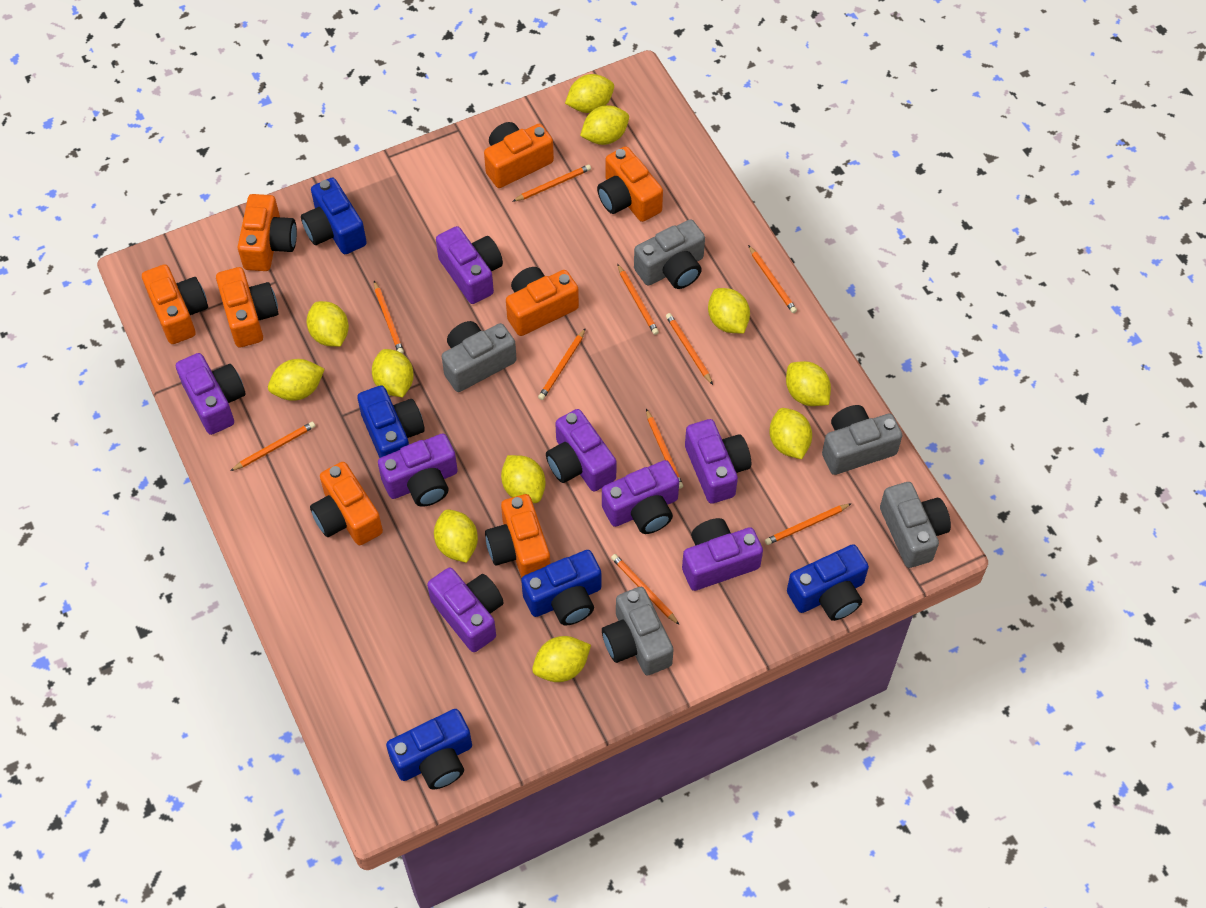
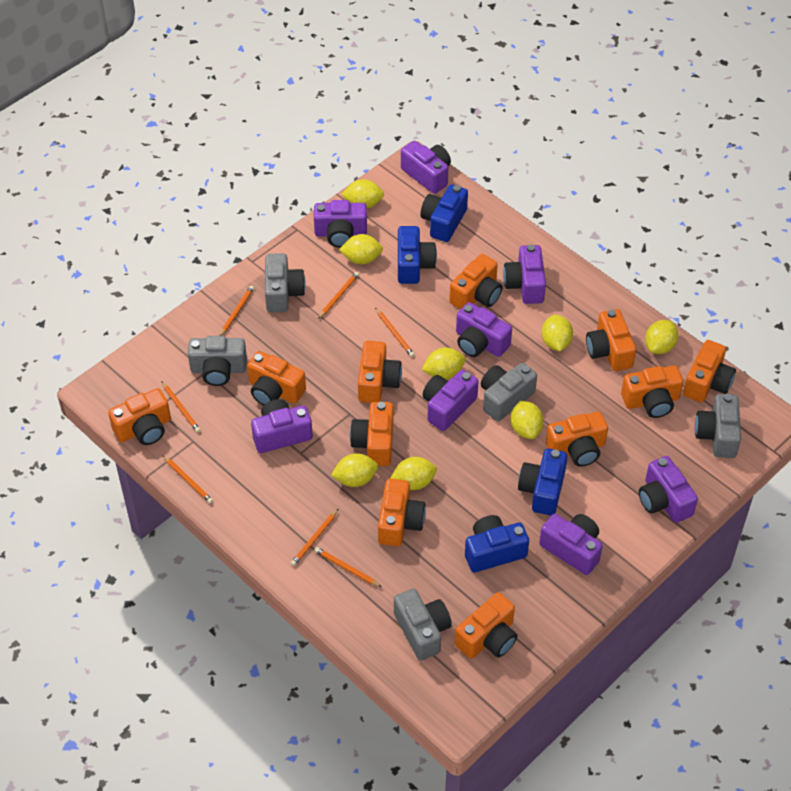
blue camera: 5 -> 4
orange camera: 8 -> 11
orange pencil: 10 -> 7
yellow lemon: 11 -> 8

